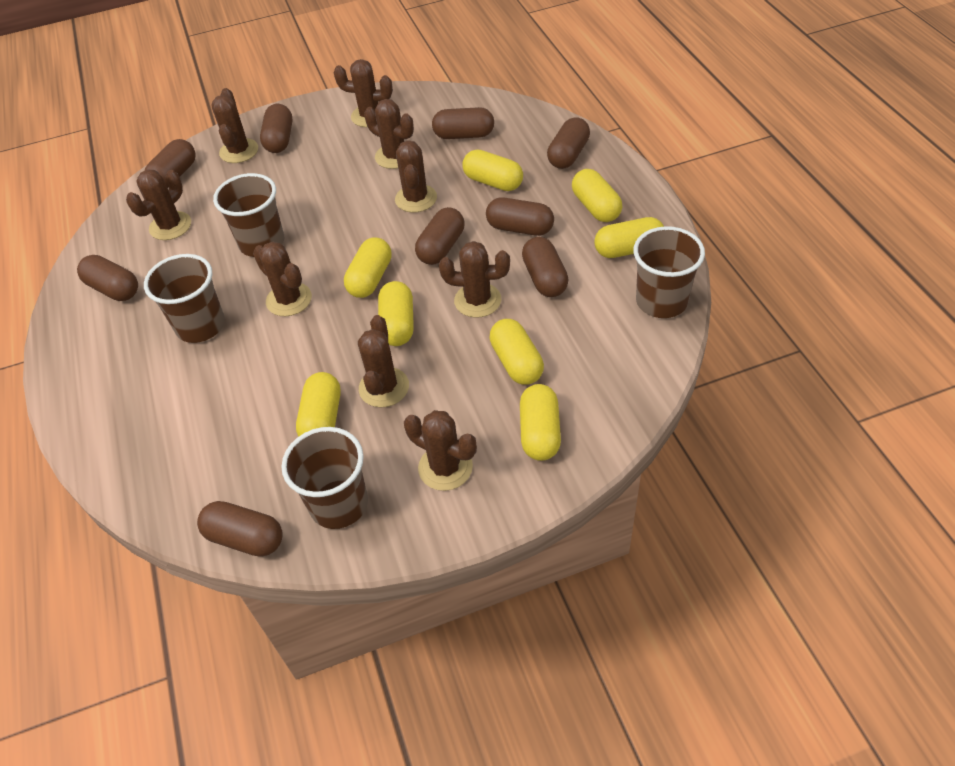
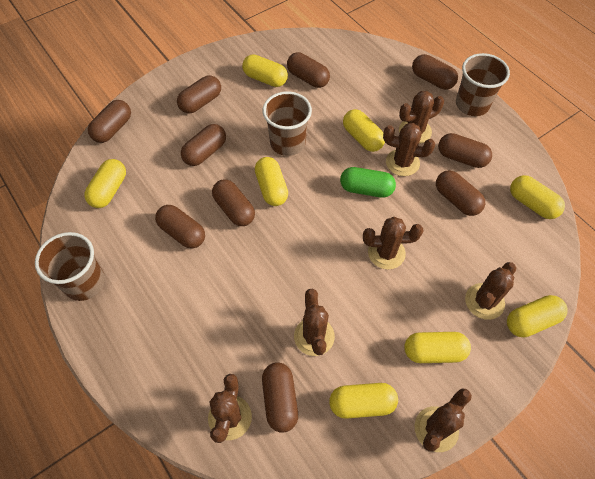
brown cactus: 9 -> 7
brown capsule: 9 -> 10
brown cup: 4 -> 3
green capsule: 0 -> 1

